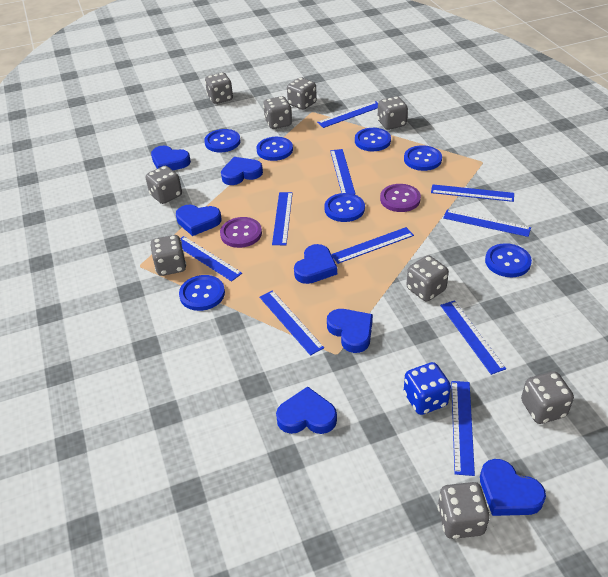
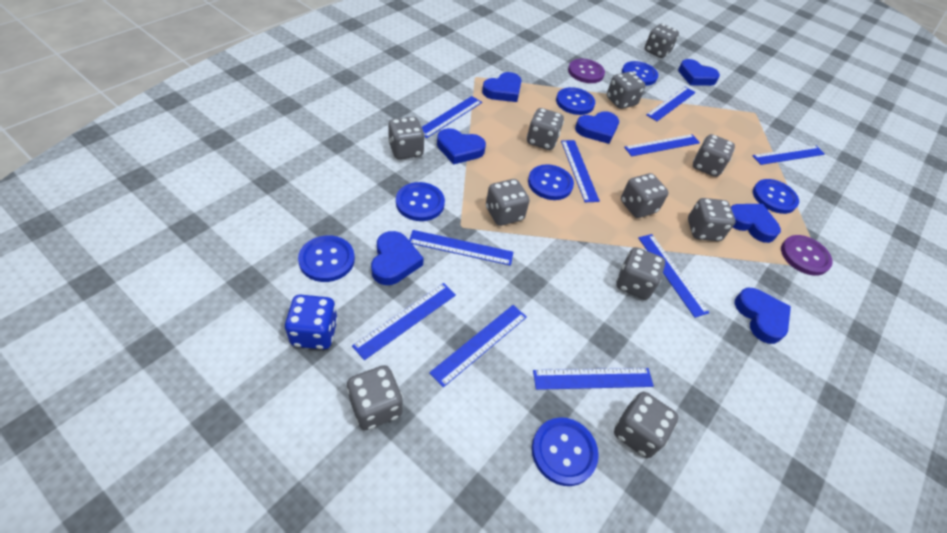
grey dice: 9 -> 11

